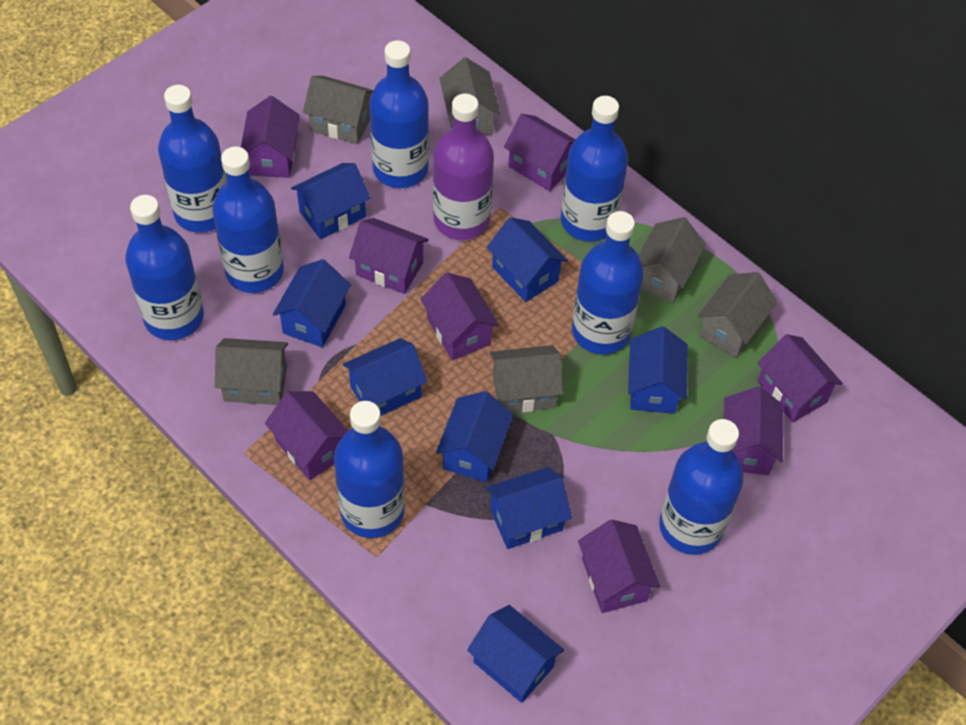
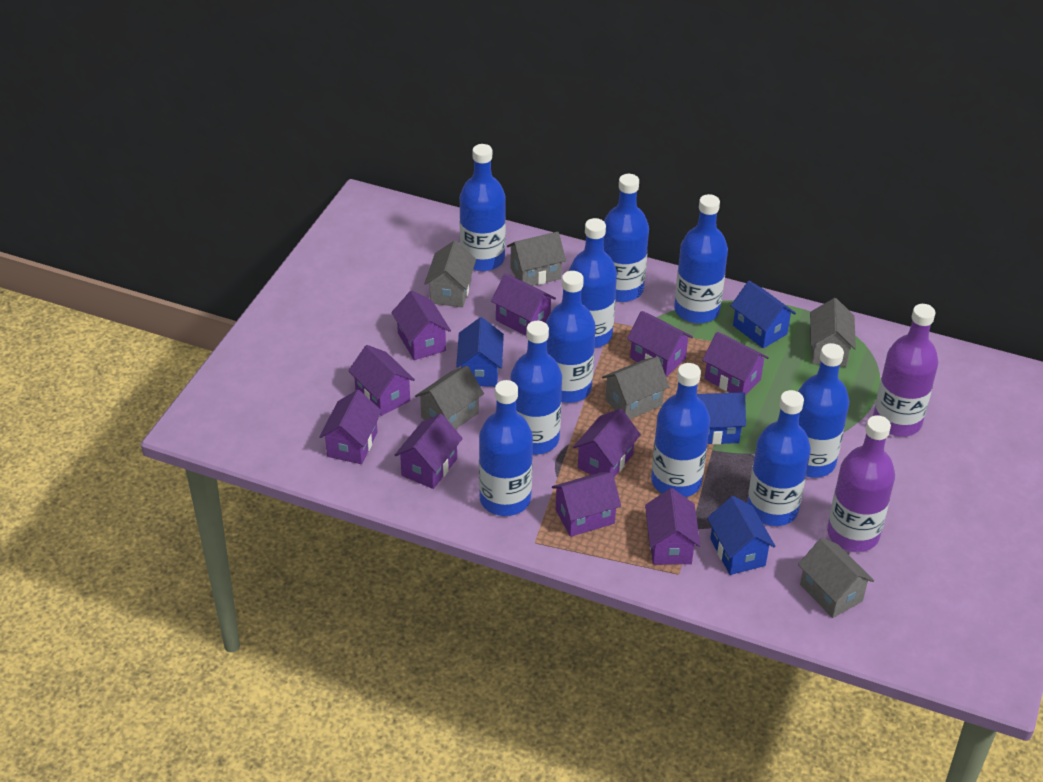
blue bottle: 8 -> 10
blue house: 8 -> 4
purple bottle: 1 -> 2
purple house: 8 -> 10

